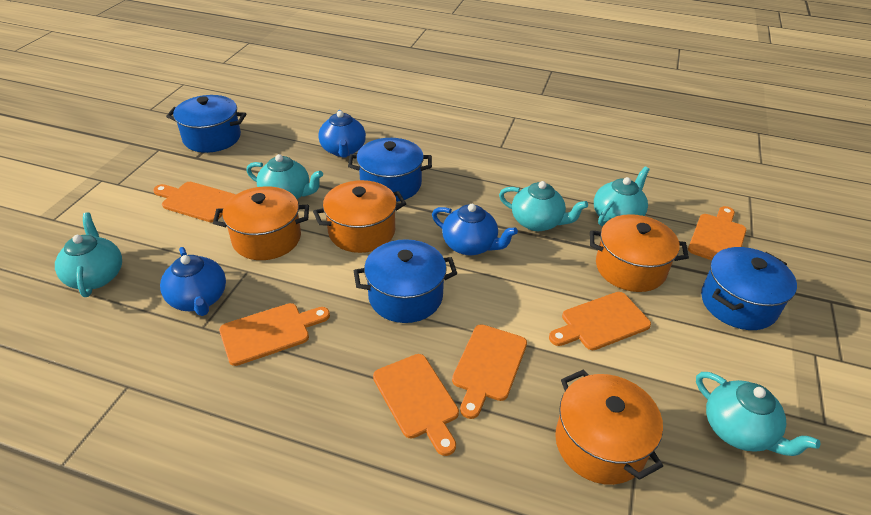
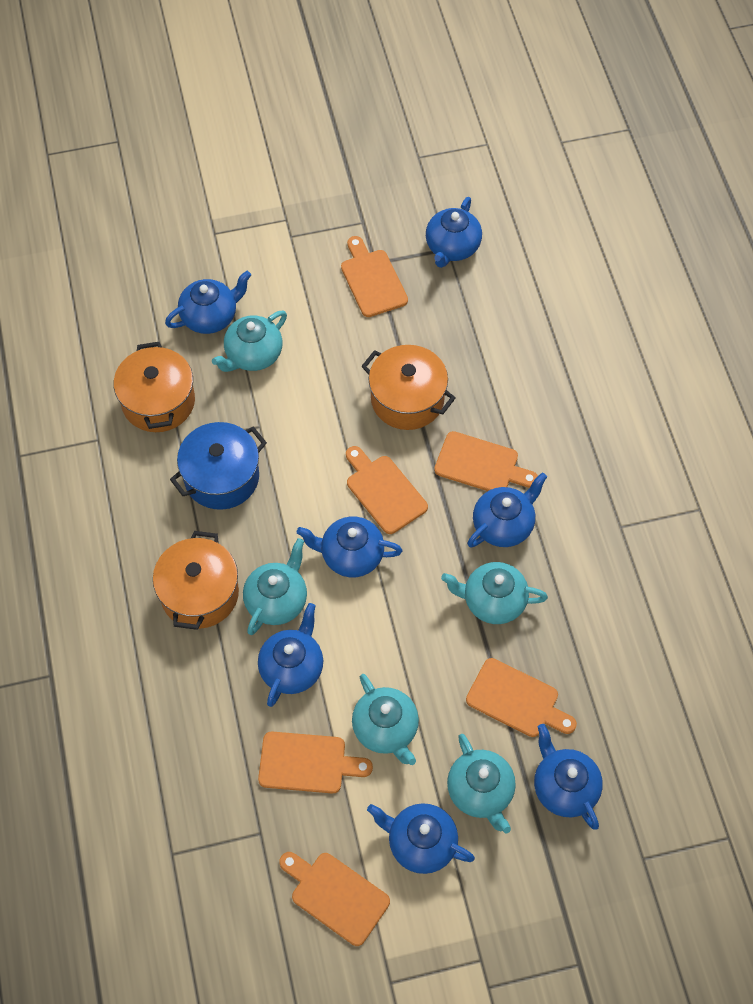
blue pot: 4 -> 1
blue teapot: 3 -> 7
orange pot: 4 -> 3

